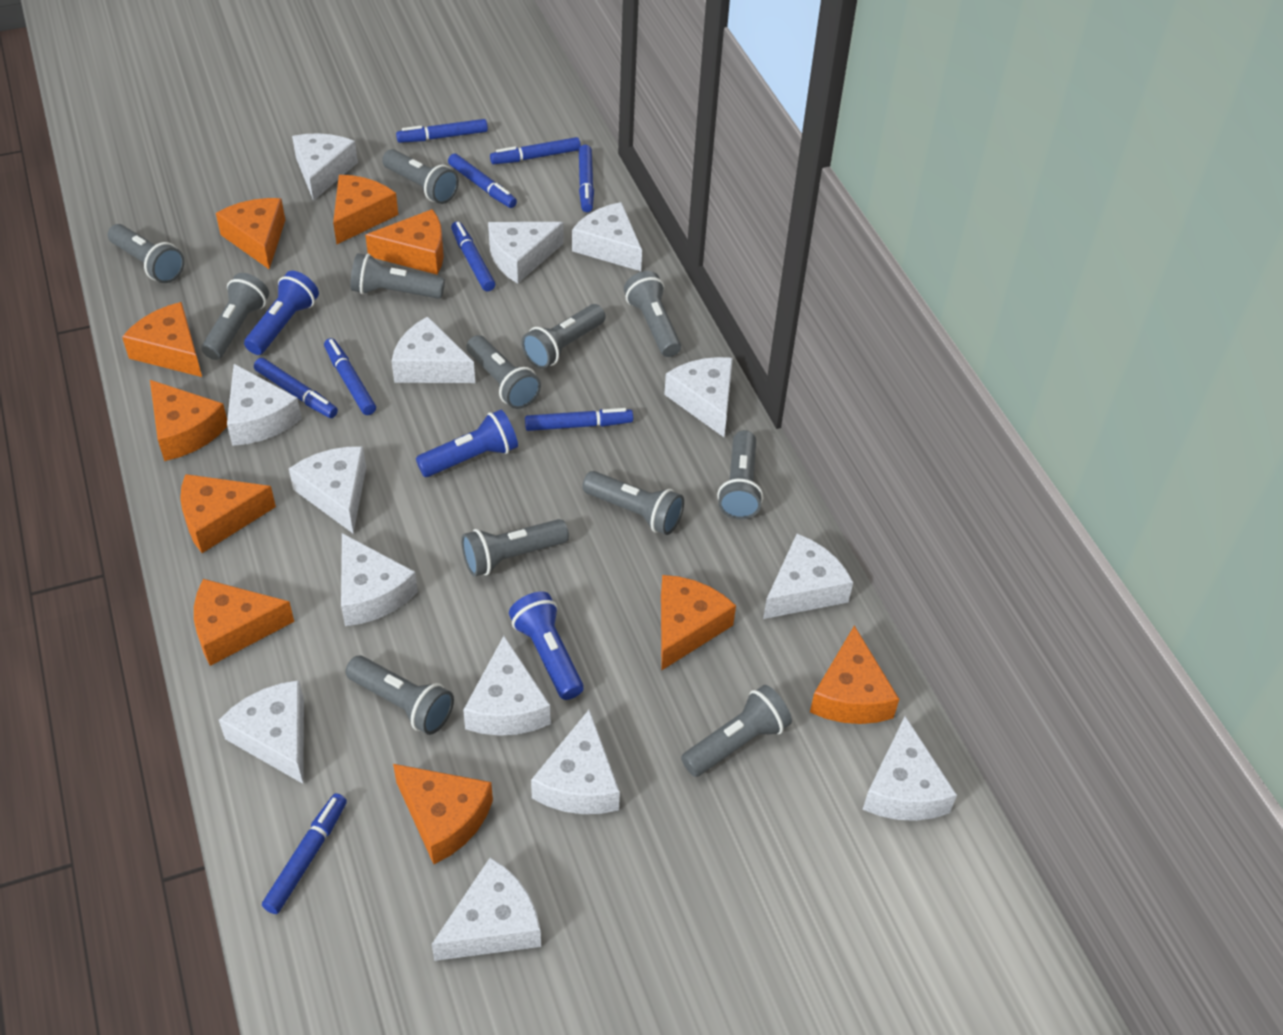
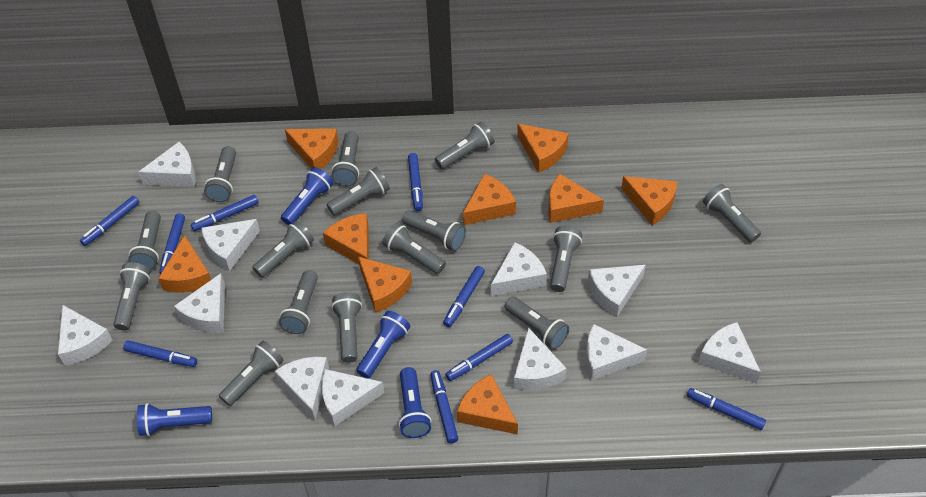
blue flashlight: 3 -> 4
grey flashlight: 12 -> 15
orange cheese: 10 -> 9
white cheese: 14 -> 11

